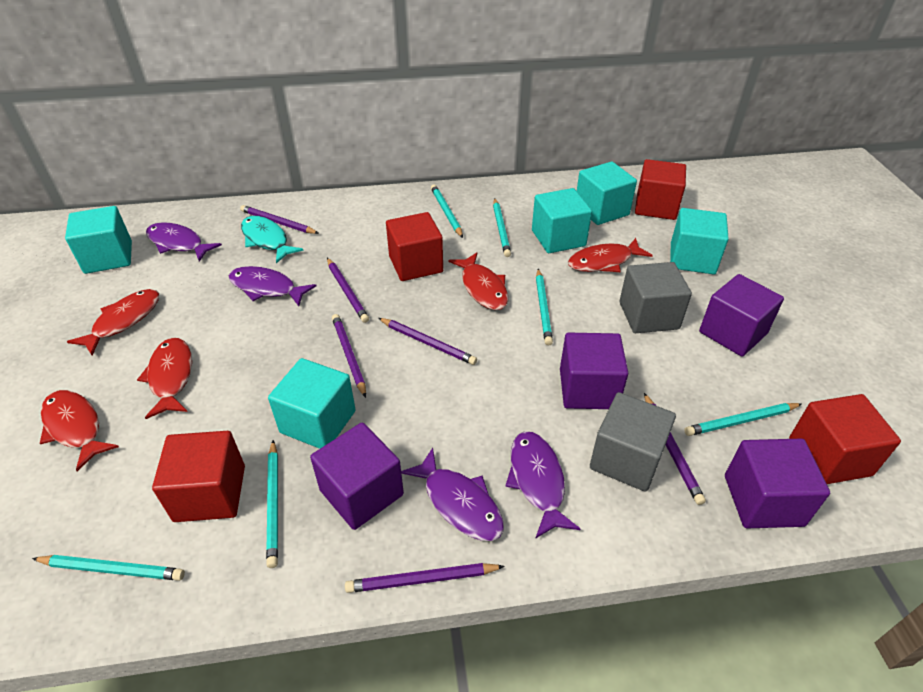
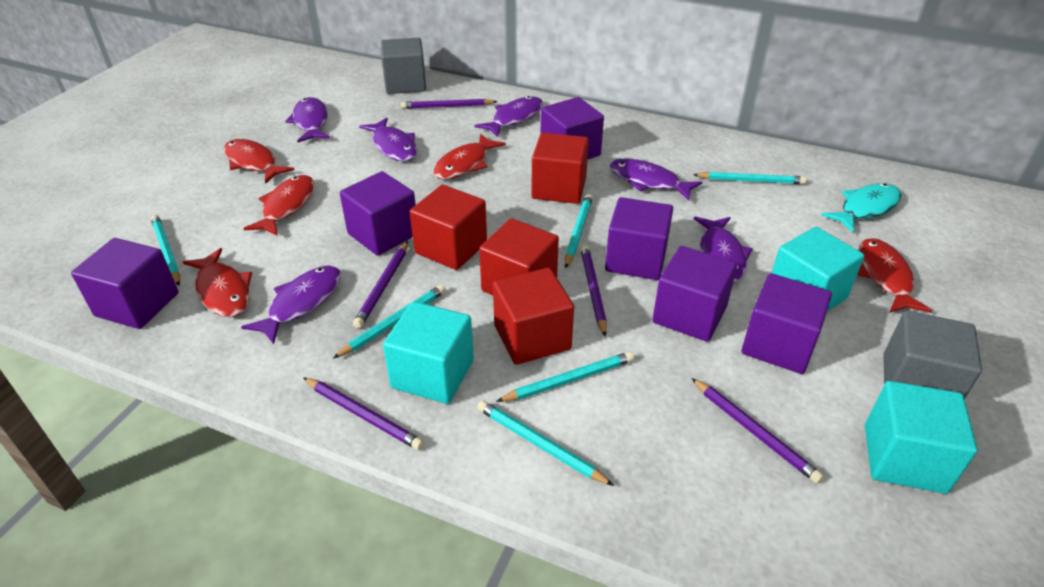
purple cube: 4 -> 6
purple fish: 4 -> 6
purple pencil: 6 -> 5
turquoise cube: 5 -> 3

